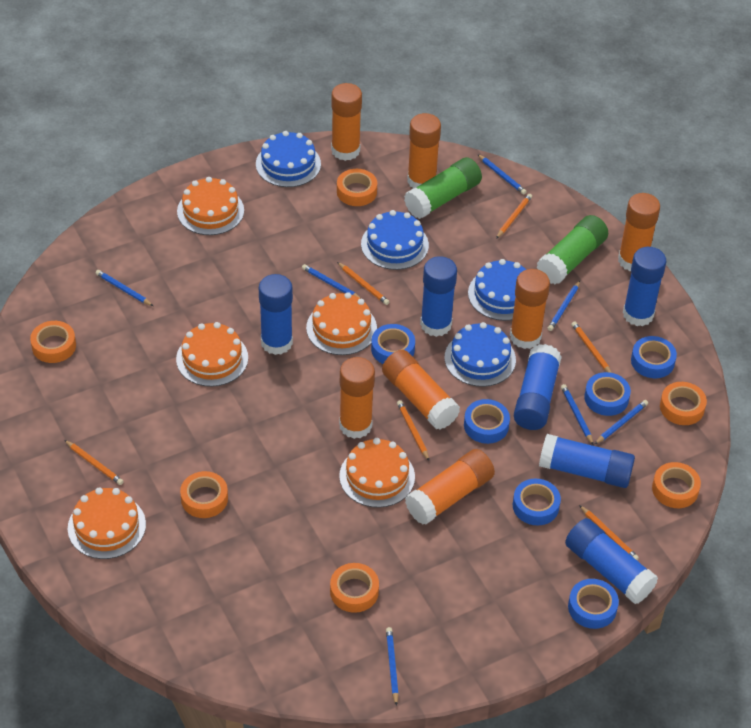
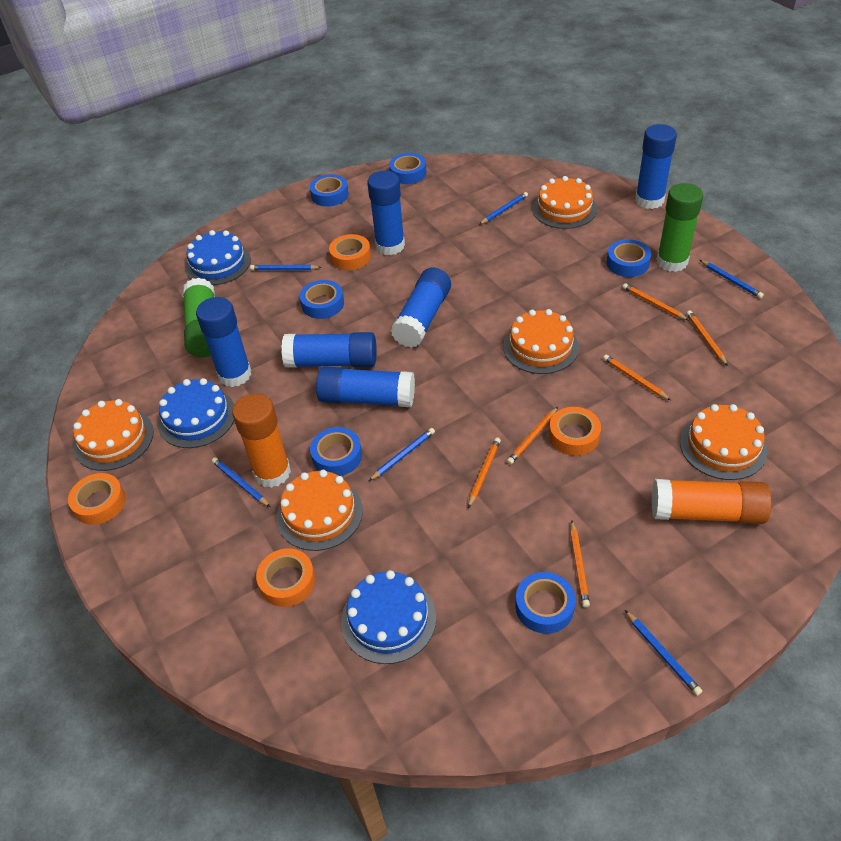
blue cake: 4 -> 3
blue pencil: 7 -> 6
orange glue stick: 7 -> 2
orange tape: 6 -> 4

